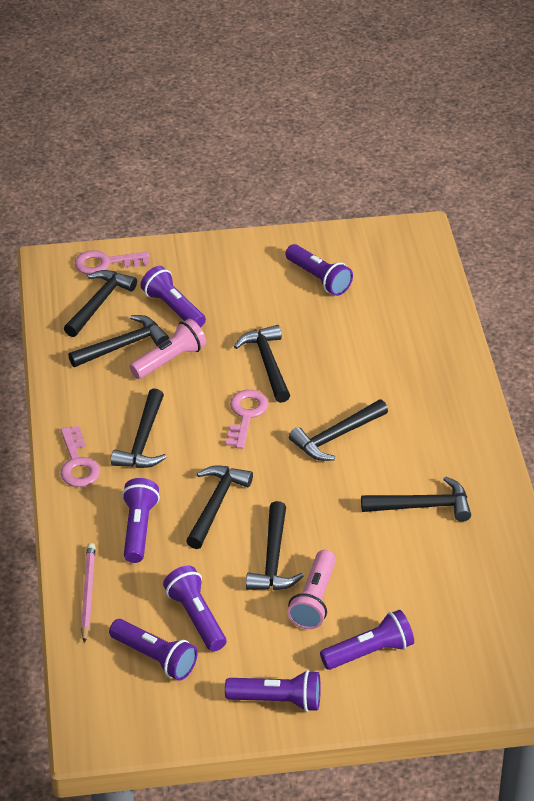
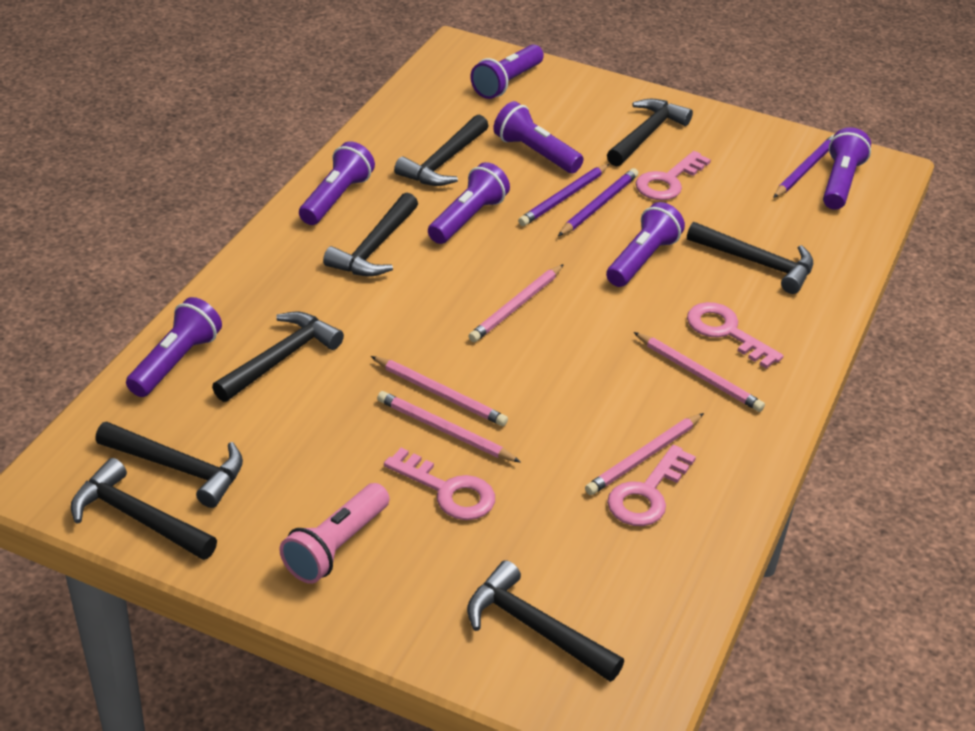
pink flashlight: 2 -> 1
pink key: 3 -> 4
pink pencil: 1 -> 5
purple pencil: 0 -> 3

